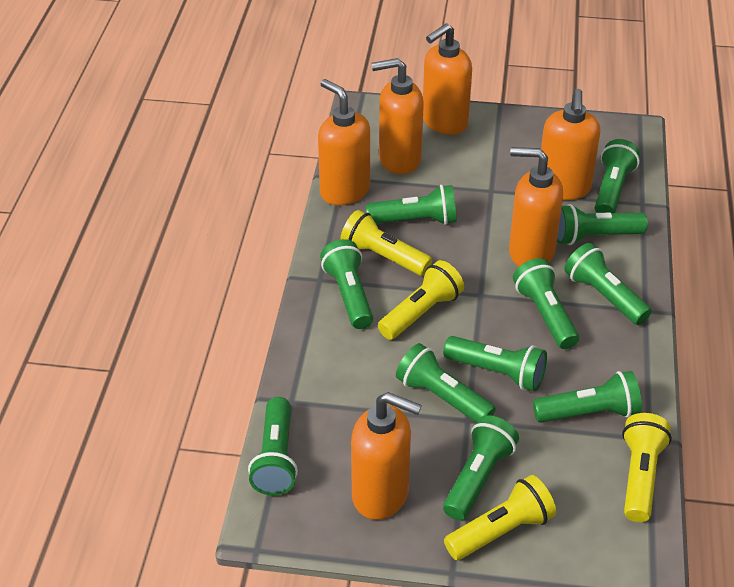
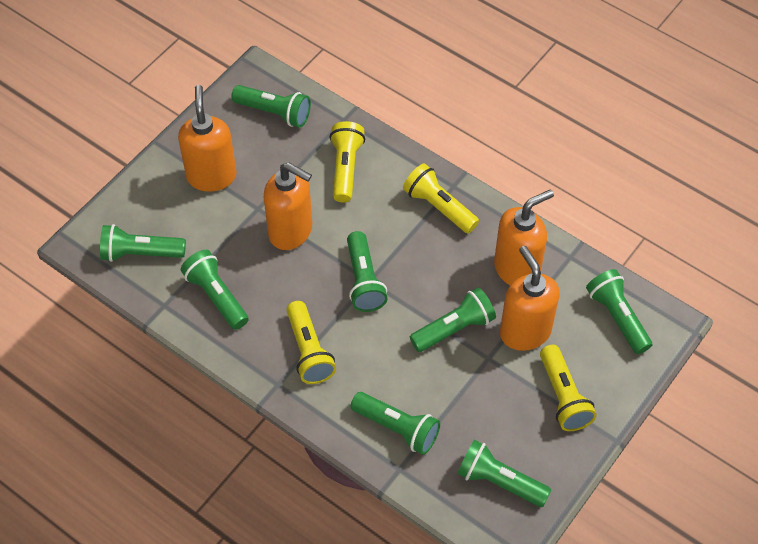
green flashlight: 11 -> 8
orange soap dispenser: 6 -> 4

